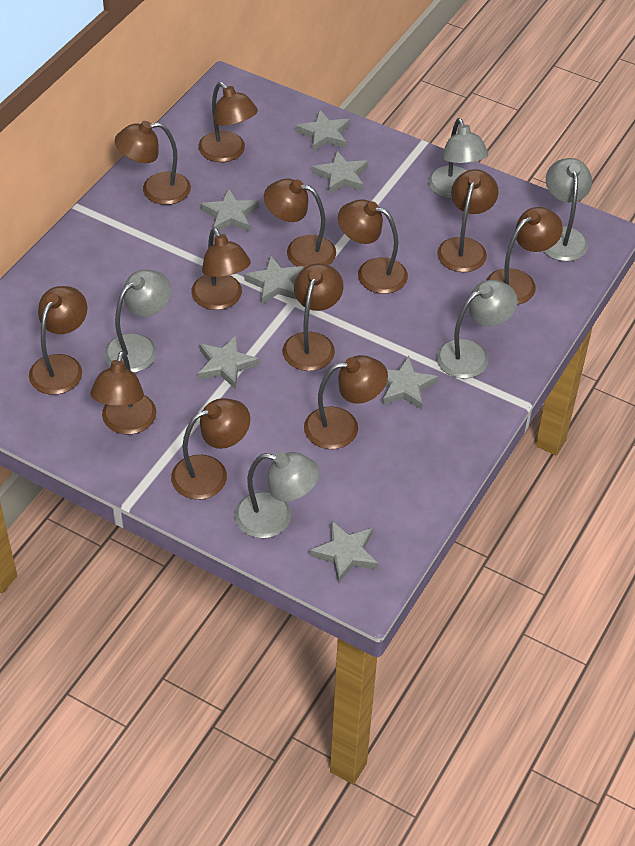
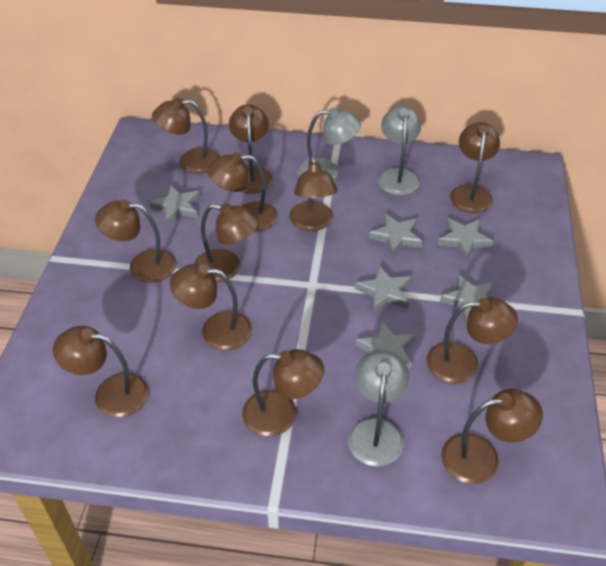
grey lamp: 5 -> 3
grey star: 7 -> 6

